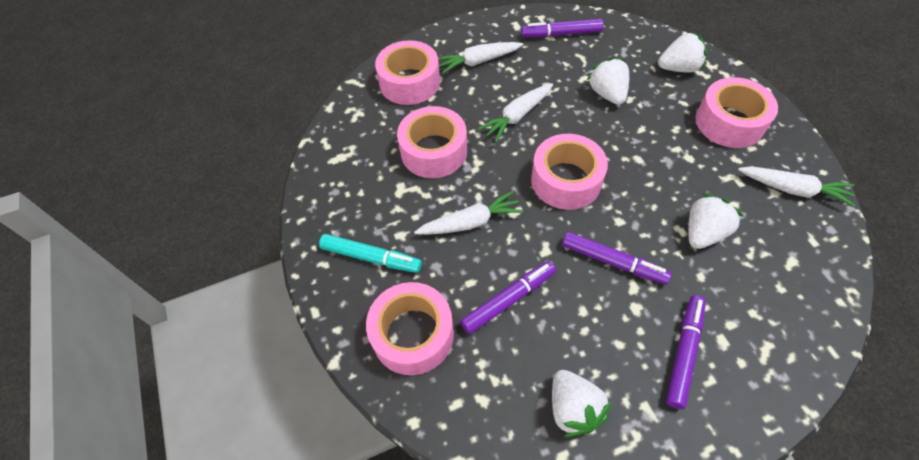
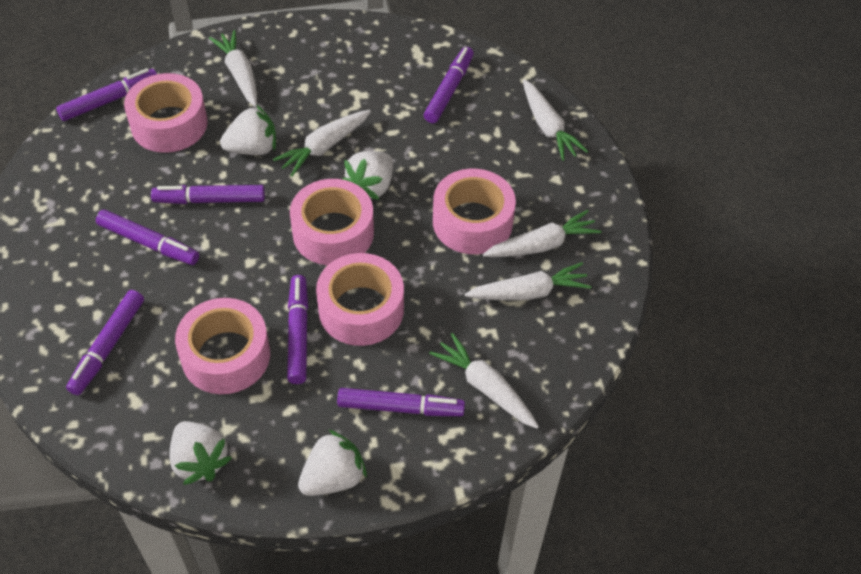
purple marker: 4 -> 7
turquoise marker: 1 -> 0
white carrot: 4 -> 6

